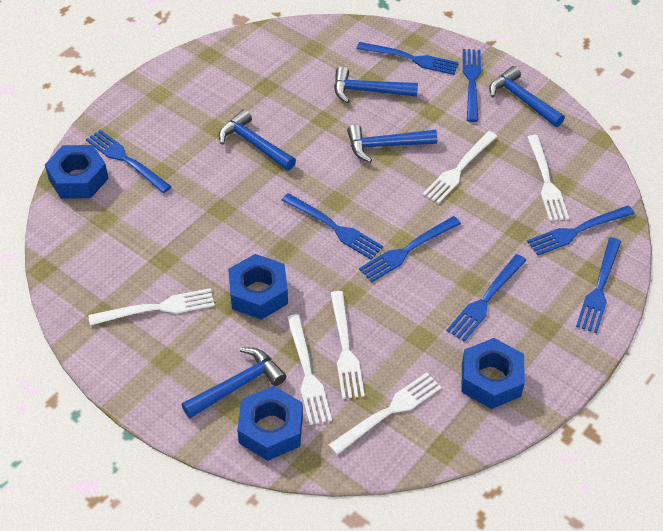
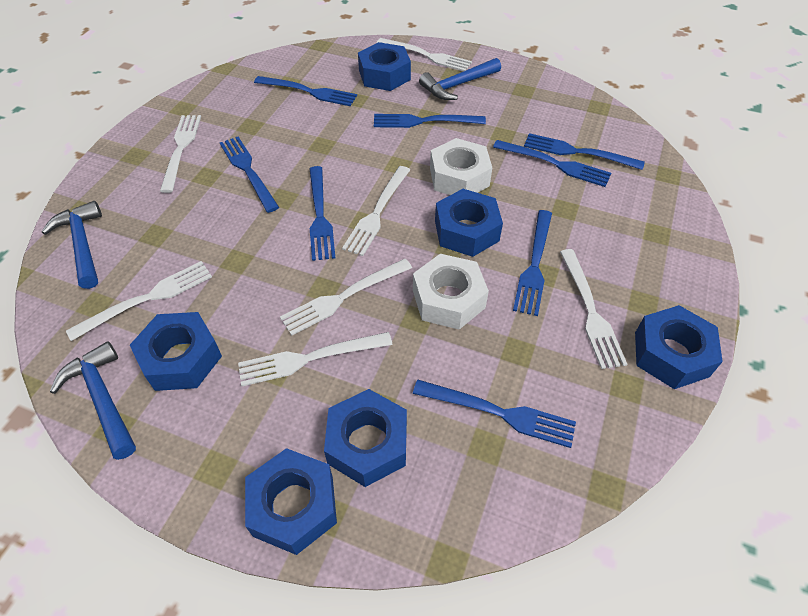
blue hammer: 5 -> 3
blue nut: 4 -> 6
white fork: 6 -> 7
white nut: 0 -> 2

